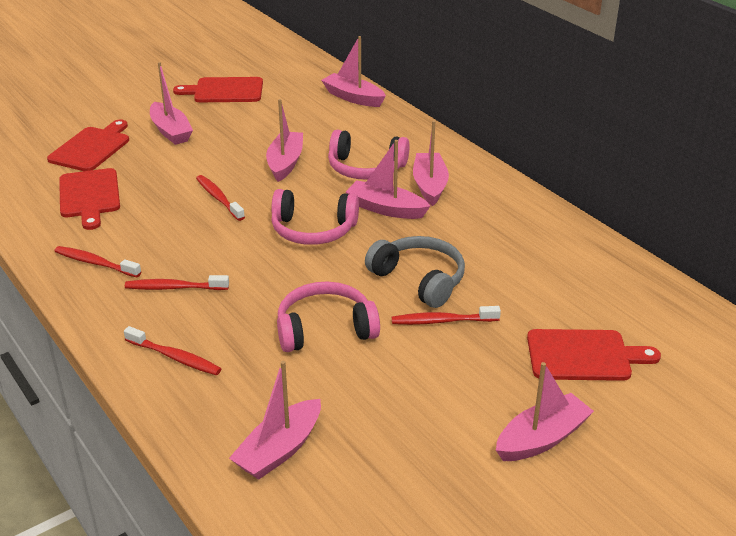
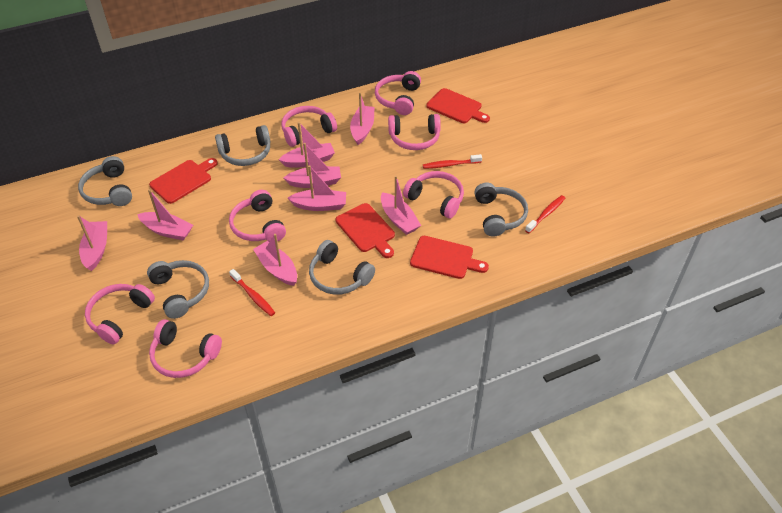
grey headphones: 1 -> 5
pink boat: 7 -> 8
pink headphones: 3 -> 7
red toothbrush: 5 -> 3

